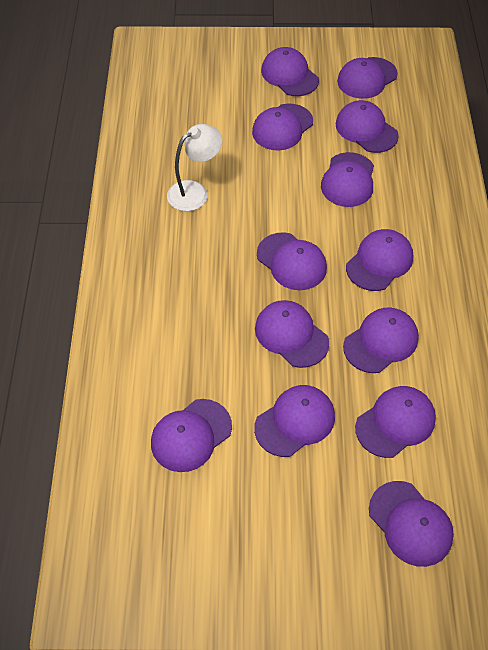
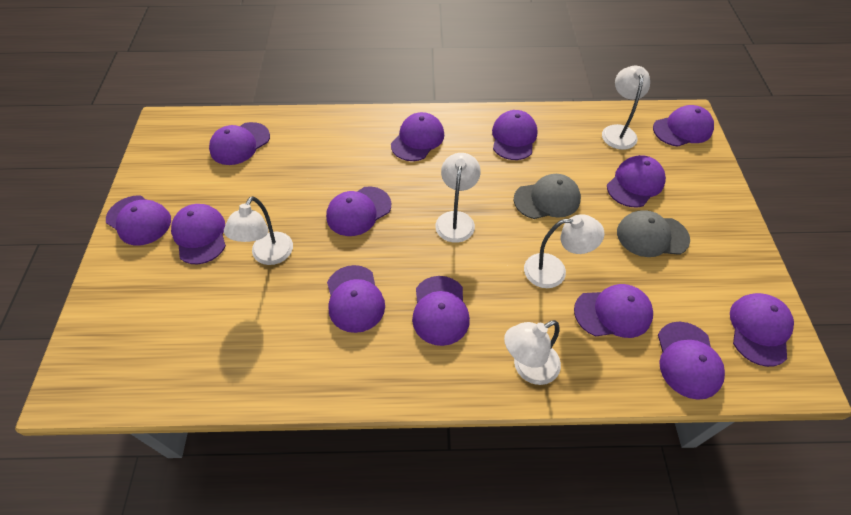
grey cap: 0 -> 2
white lamp: 1 -> 5

